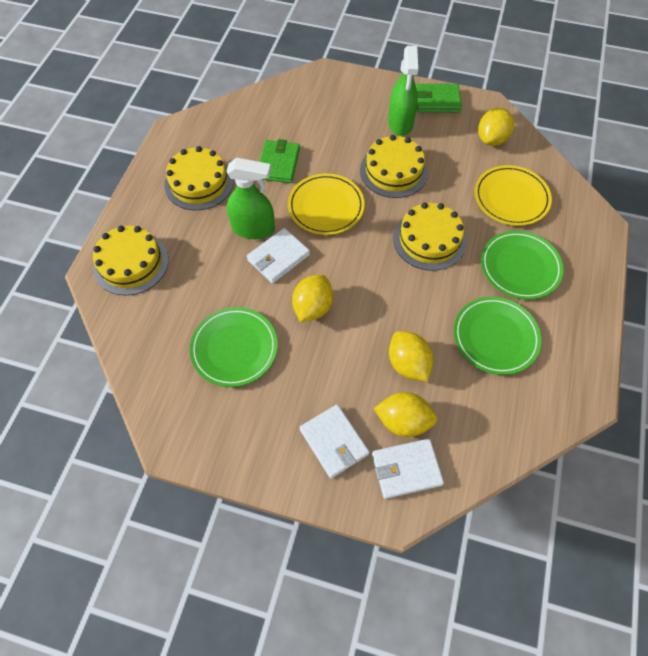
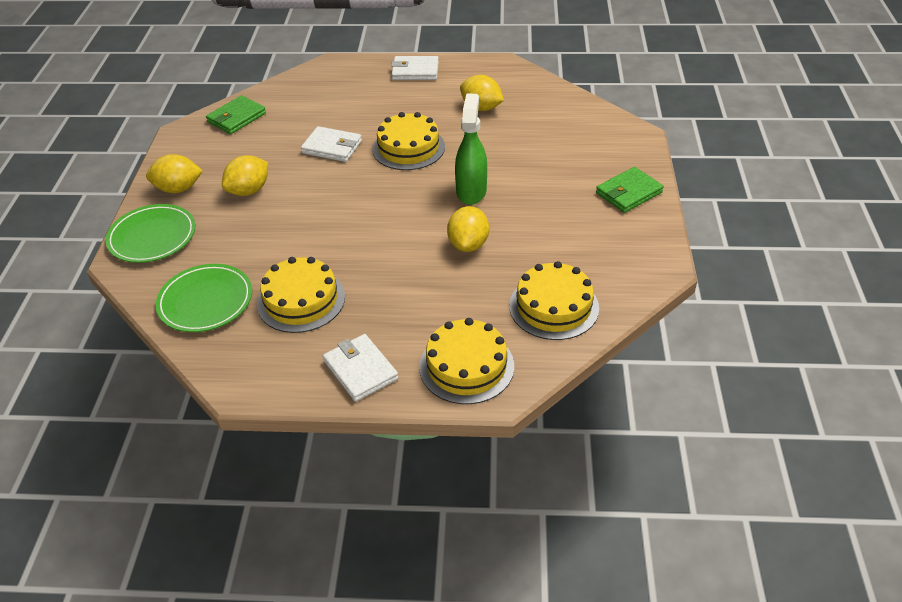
green plate: 3 -> 2
green spray bottle: 2 -> 1
yellow plate: 2 -> 0

